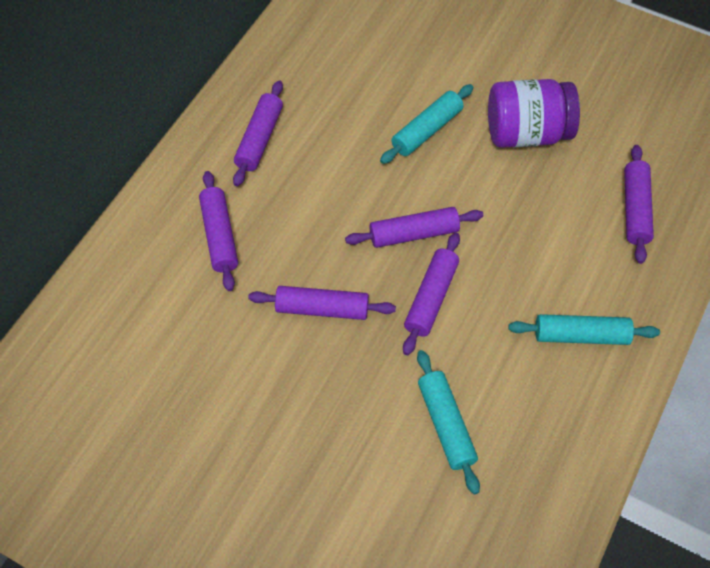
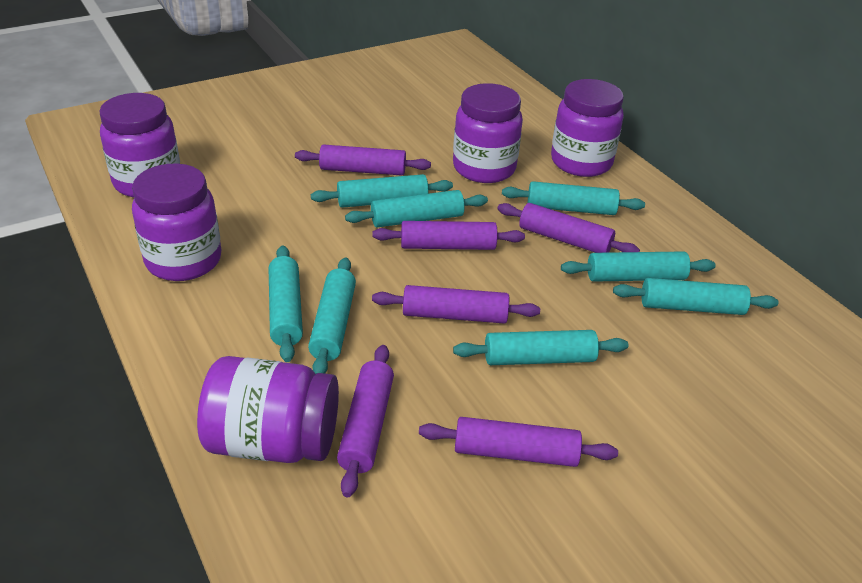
purple jar: 1 -> 5
turquoise rolling pin: 3 -> 8

